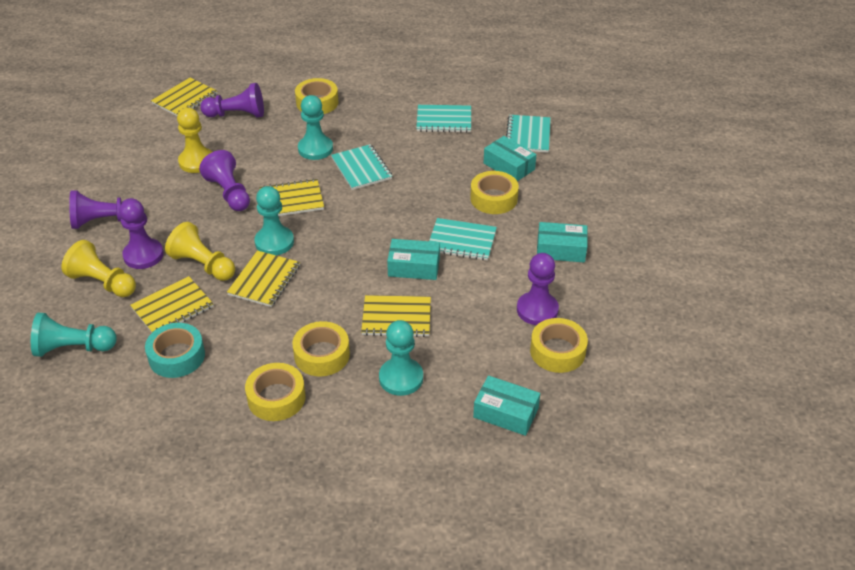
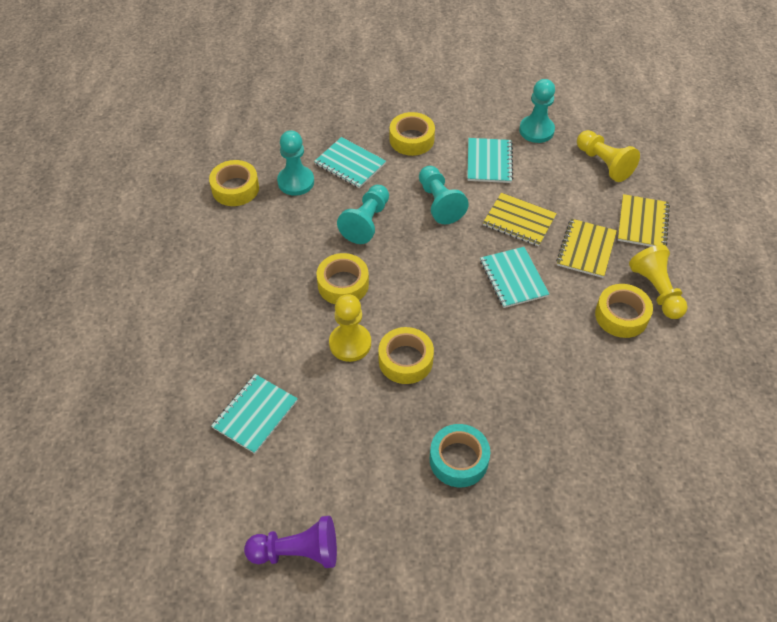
purple pawn: 5 -> 1
turquoise box: 4 -> 0
yellow notebook: 5 -> 3

